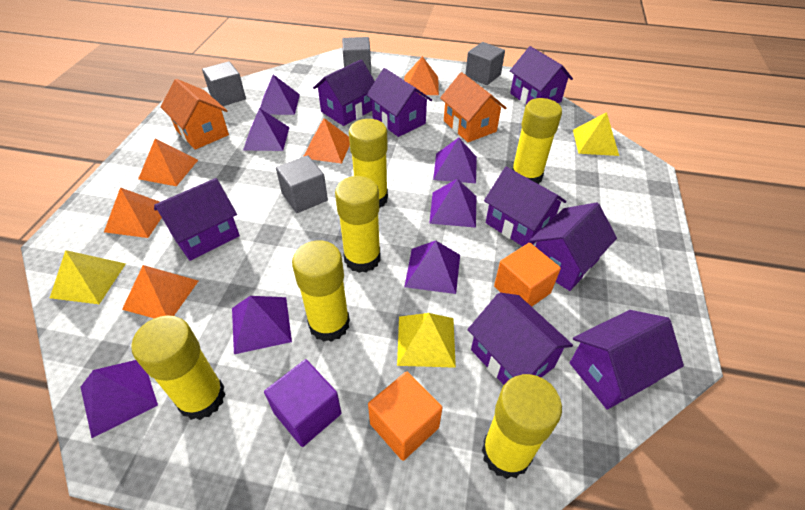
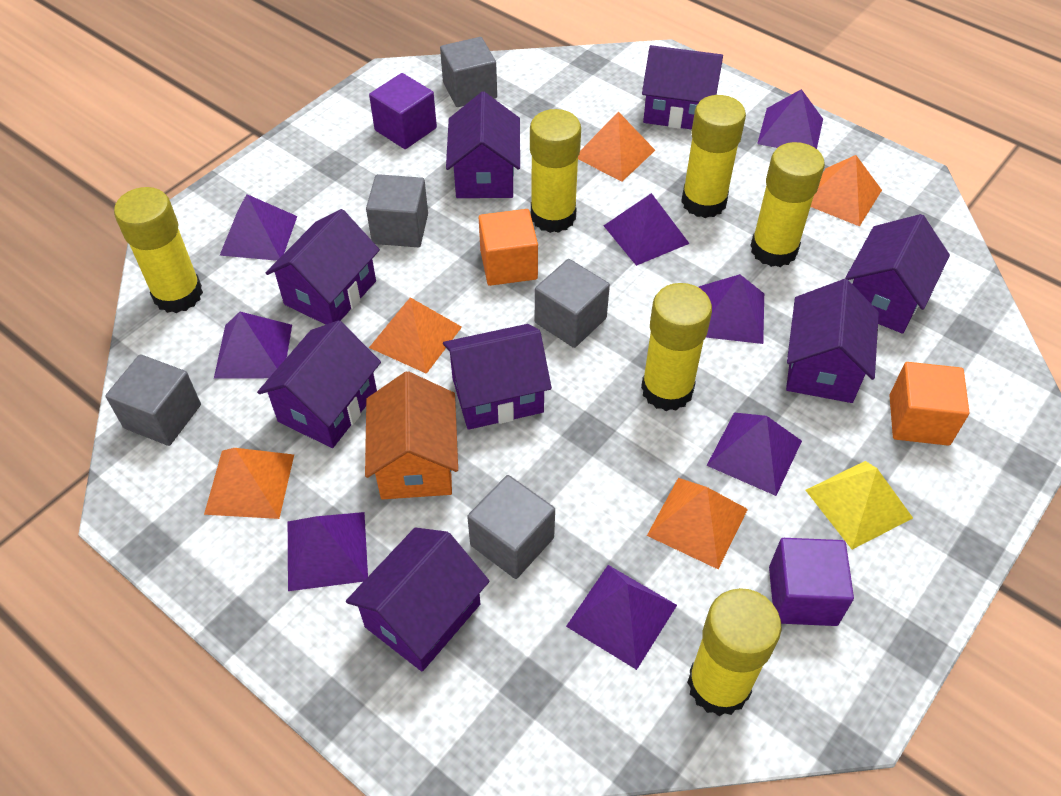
grey cube: 4 -> 5
orange house: 2 -> 1
purple cube: 1 -> 2
purple pyramid: 7 -> 8
yellow pyramid: 3 -> 1

